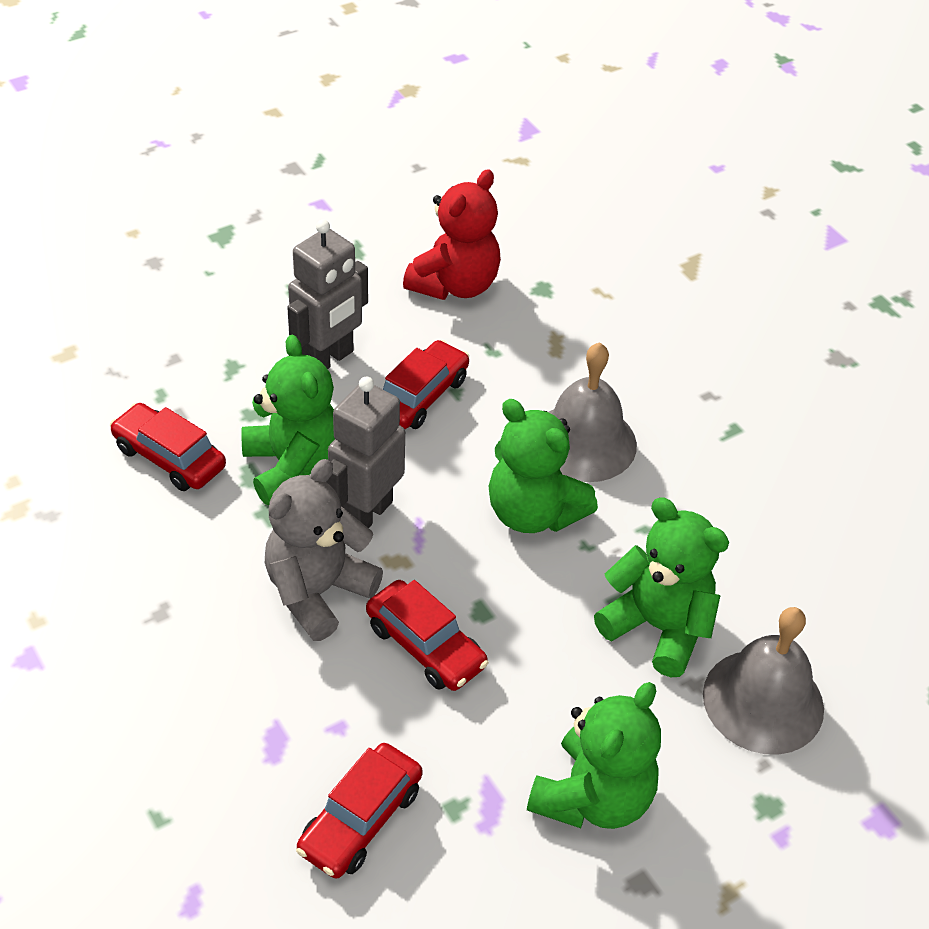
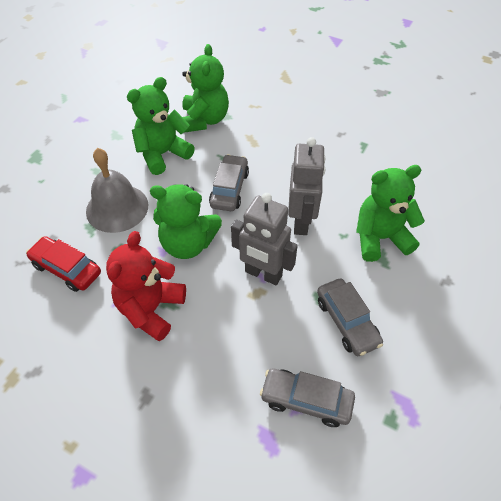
grey bell: 2 -> 1
grey car: 0 -> 3
grey teddy bear: 1 -> 0
red car: 4 -> 1

